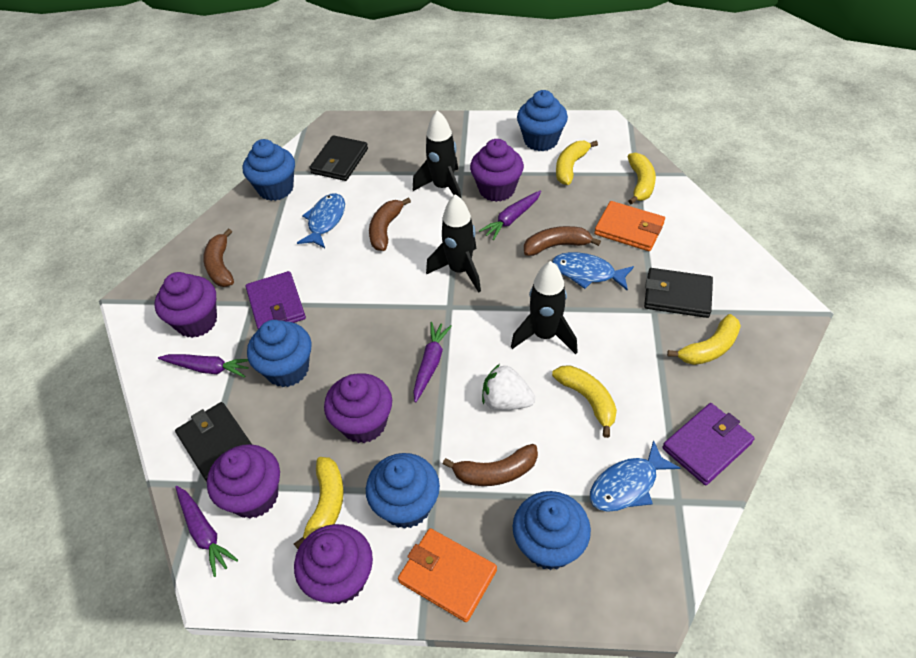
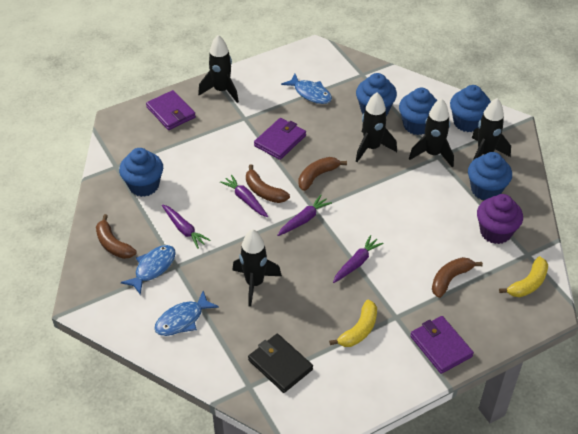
black rocket: 3 -> 5
black wallet: 3 -> 1
orange wallet: 2 -> 0
purple cupcake: 5 -> 1
purple wallet: 2 -> 3
white strawberry: 1 -> 0
yellow banana: 5 -> 2

